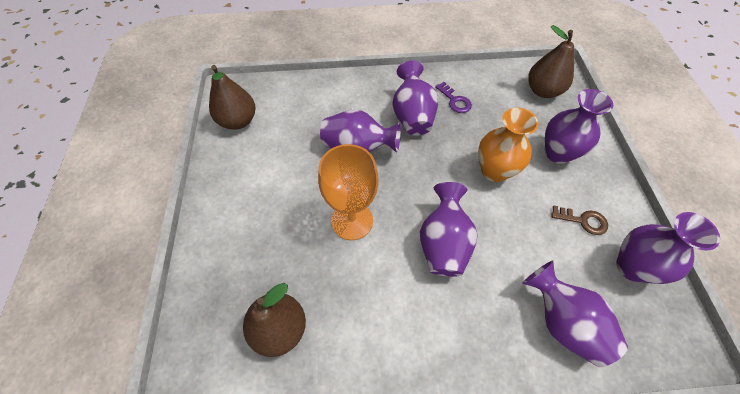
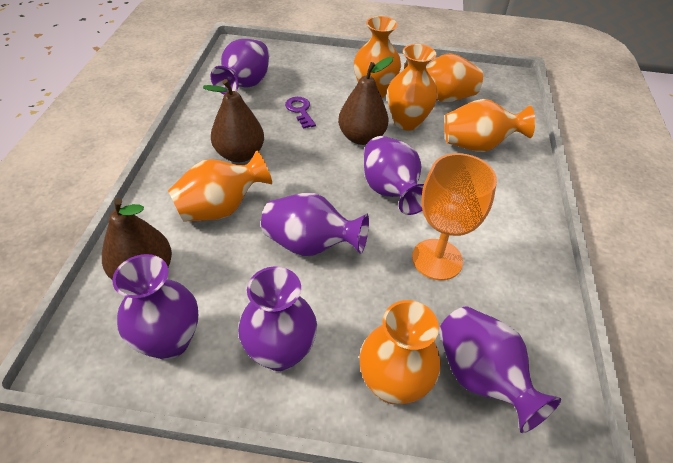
brown key: 1 -> 0
orange vase: 1 -> 6

